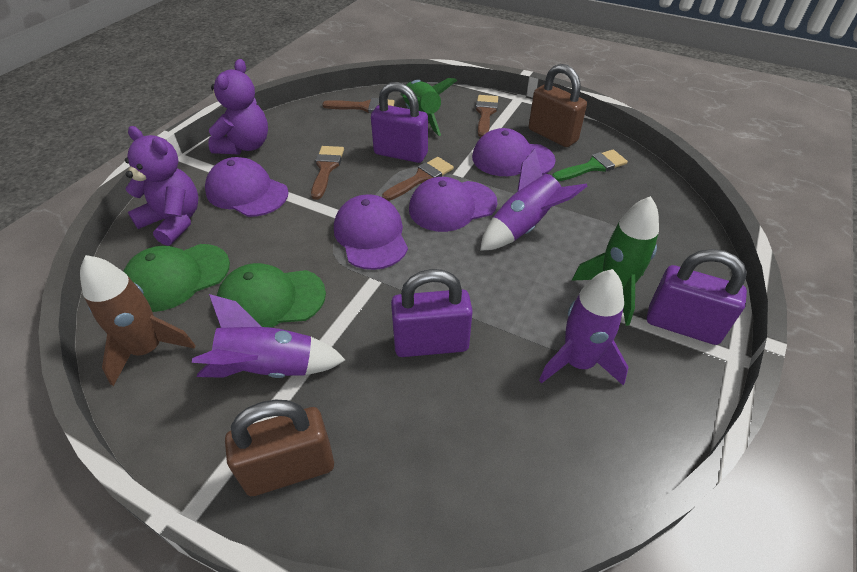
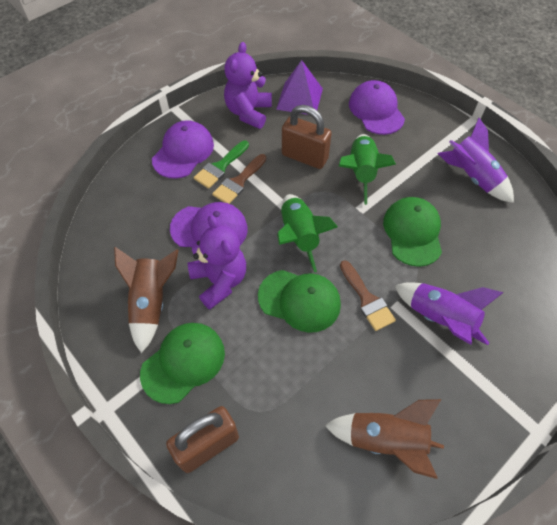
brown brush: 4 -> 2
brown rocket: 1 -> 2
green cap: 2 -> 3
purple cap: 4 -> 3
purple padlock: 3 -> 0
purple pyramid: 0 -> 1
purple rocket: 3 -> 2

